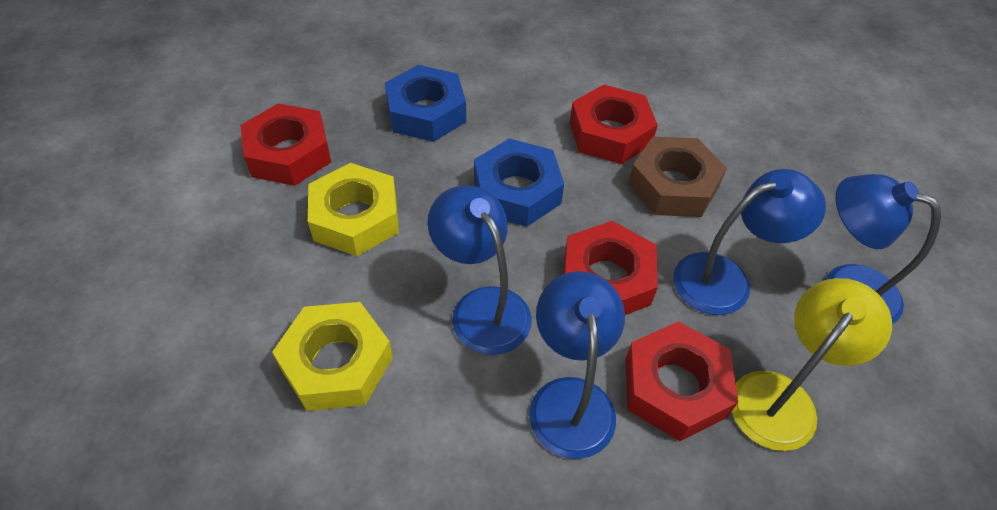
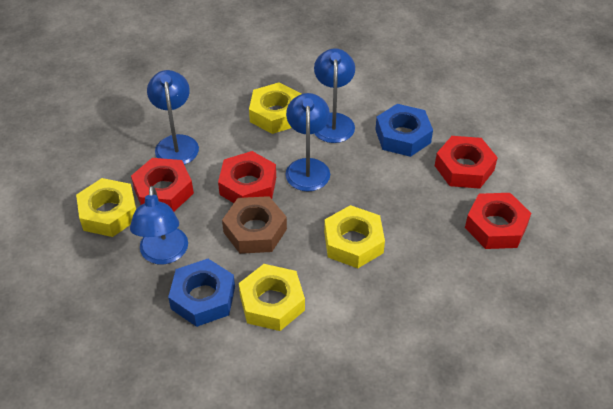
yellow lamp: 1 -> 0
yellow nut: 2 -> 4

